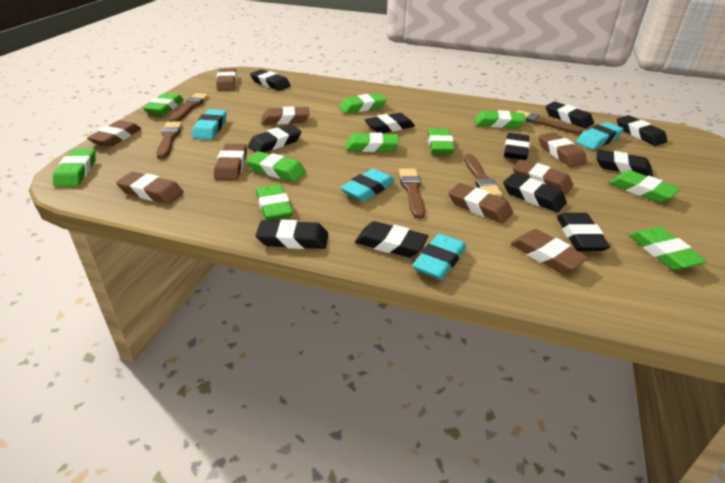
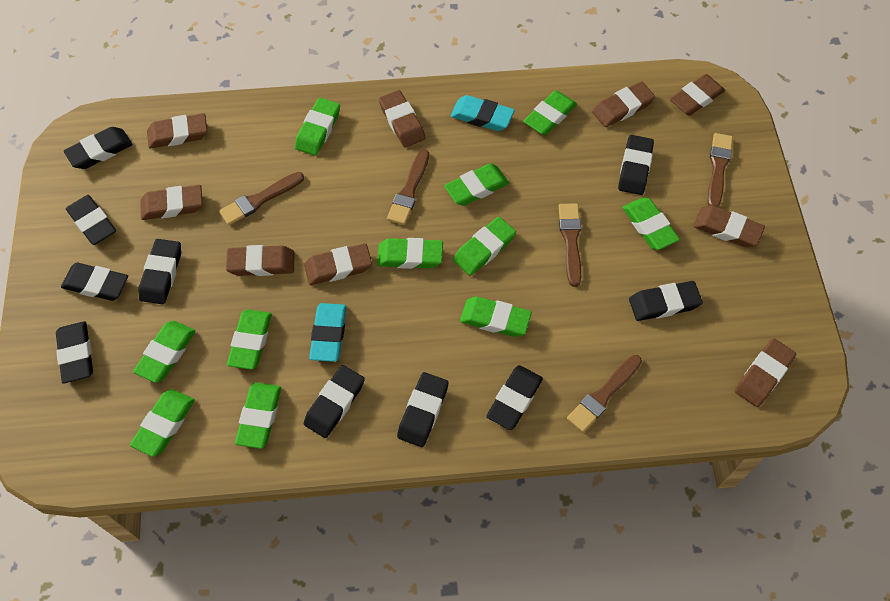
black eraser: 11 -> 10
green eraser: 10 -> 11
turquoise eraser: 4 -> 2

